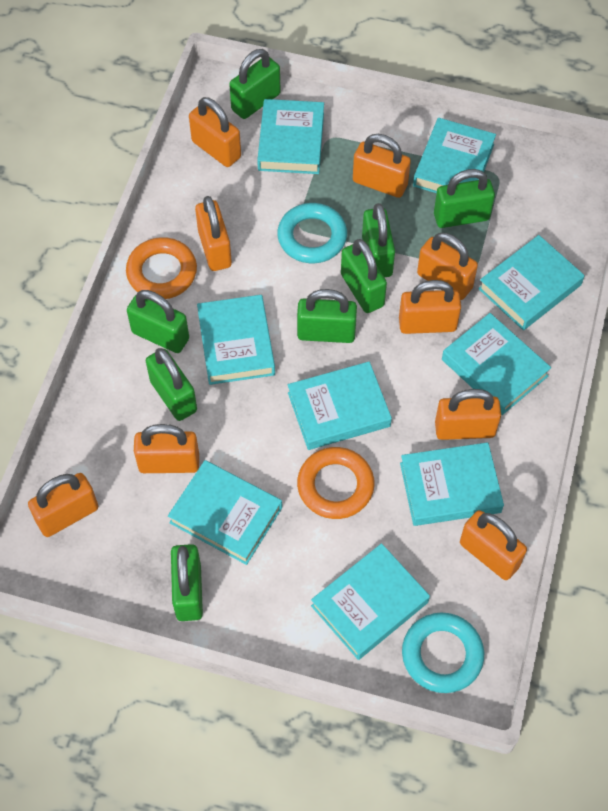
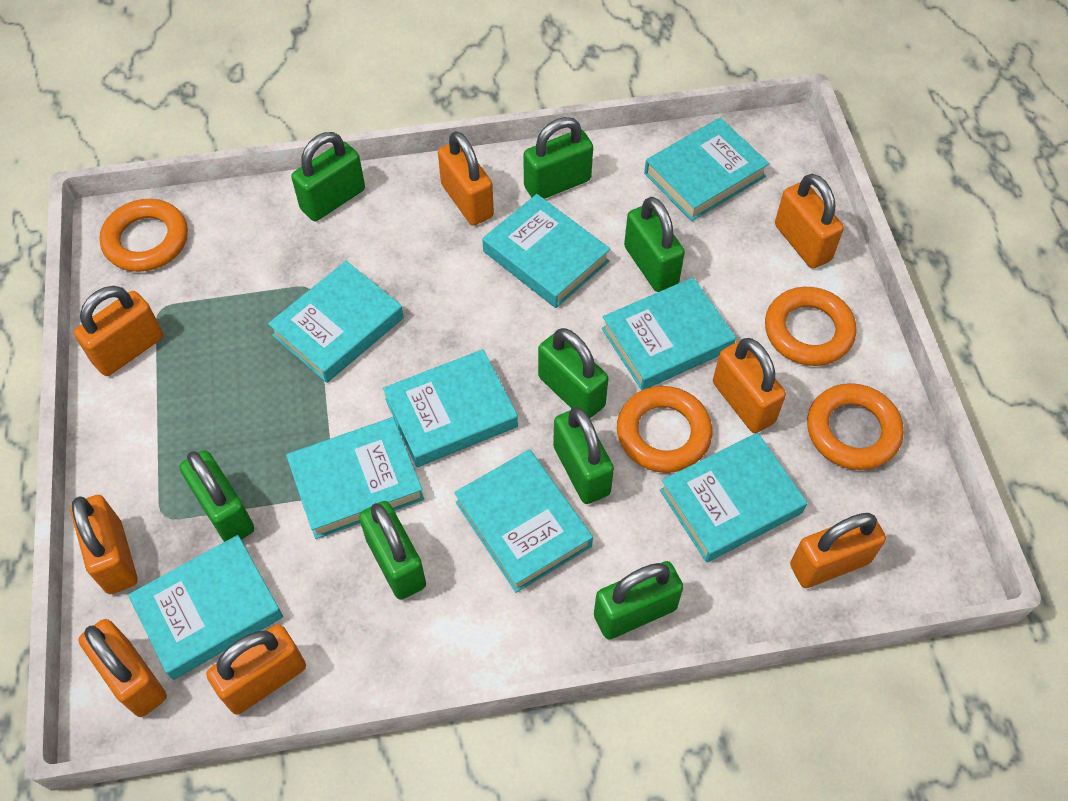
orange padlock: 9 -> 8
orange ring: 2 -> 4
turquoise ring: 2 -> 0

